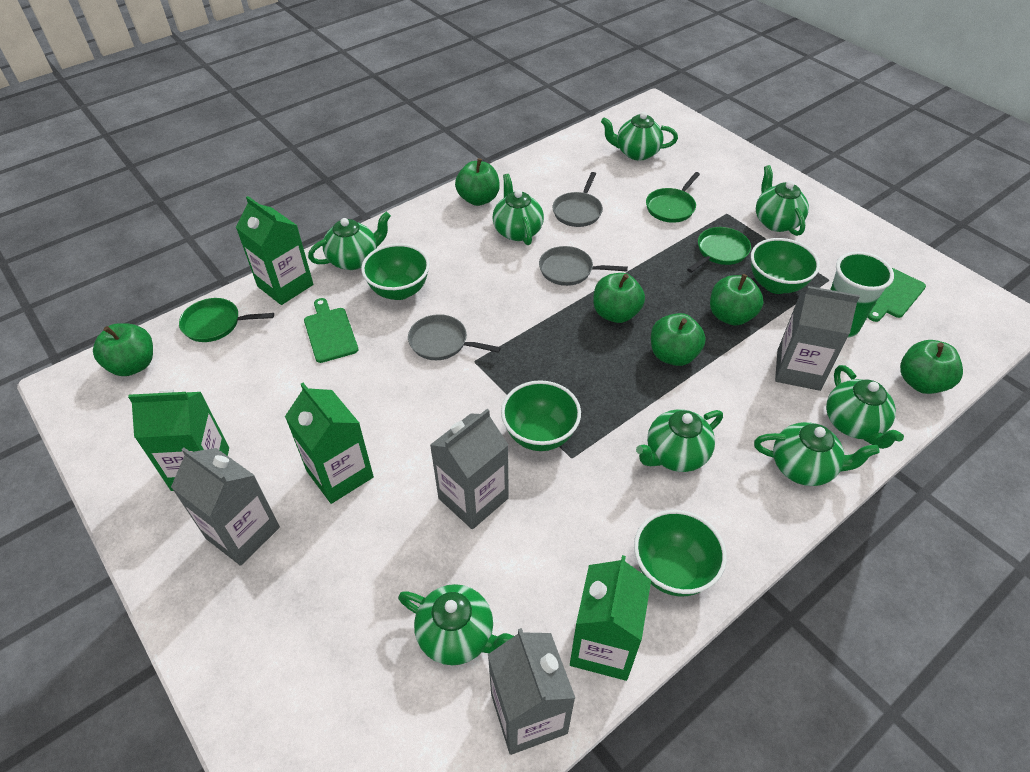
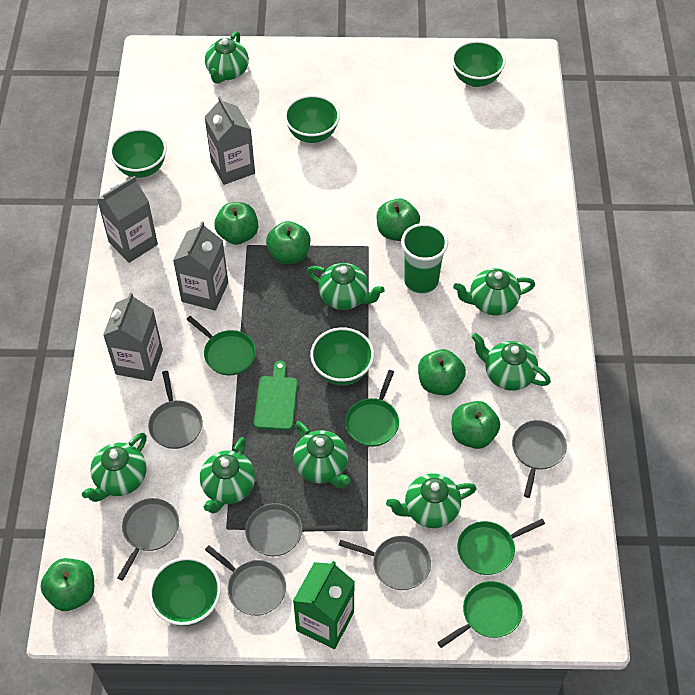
green bowl: 4 -> 5
green carton: 4 -> 1
green cutting board: 2 -> 1
green pan: 3 -> 4
grey pan: 3 -> 6

